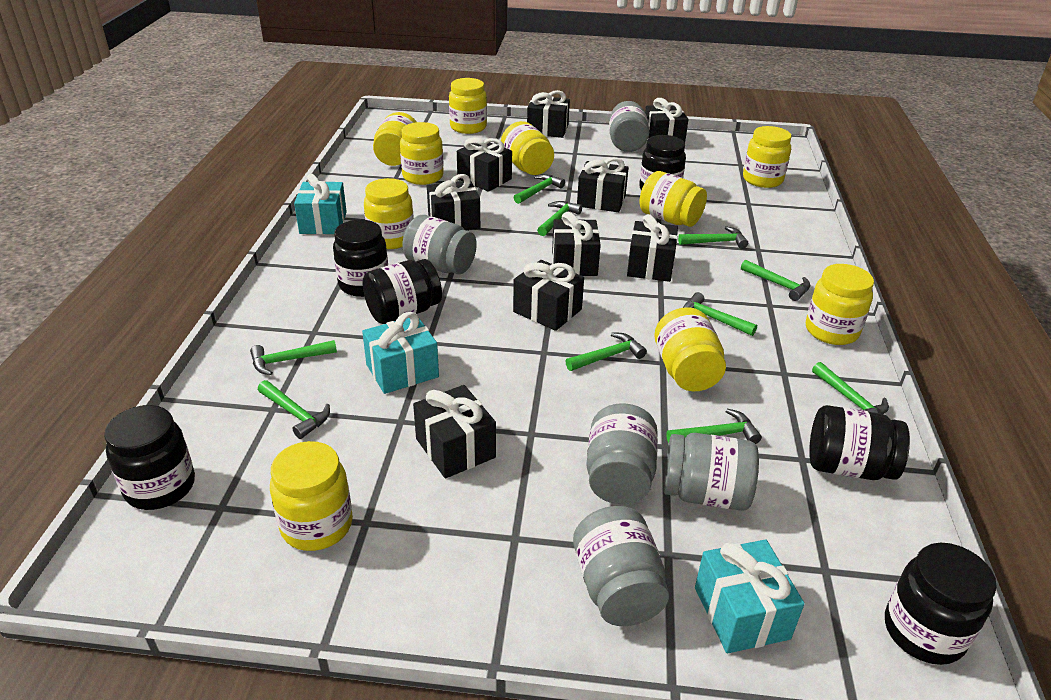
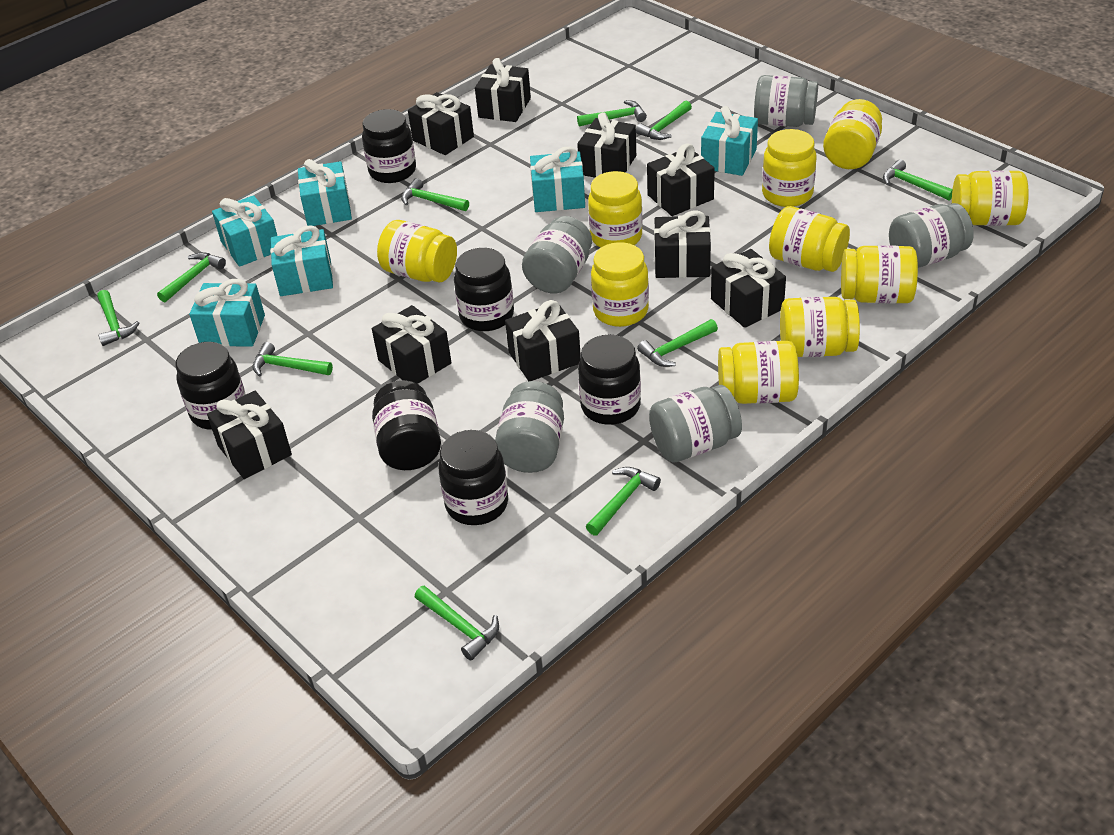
turquoise gift: 3 -> 6

